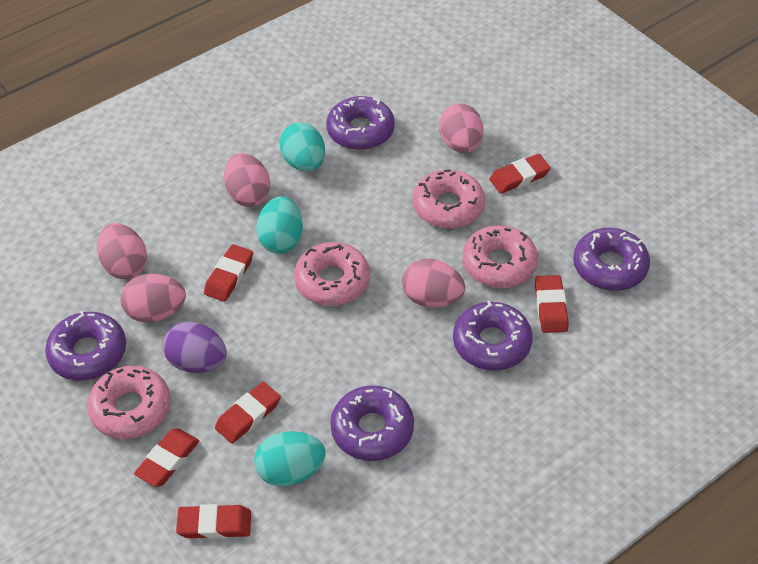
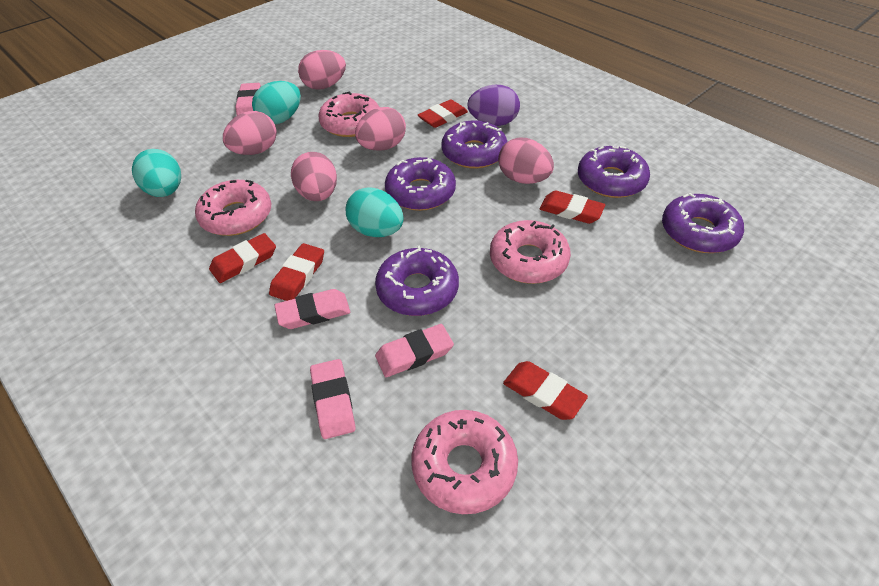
pink eraser: 0 -> 4
red eraser: 6 -> 5

